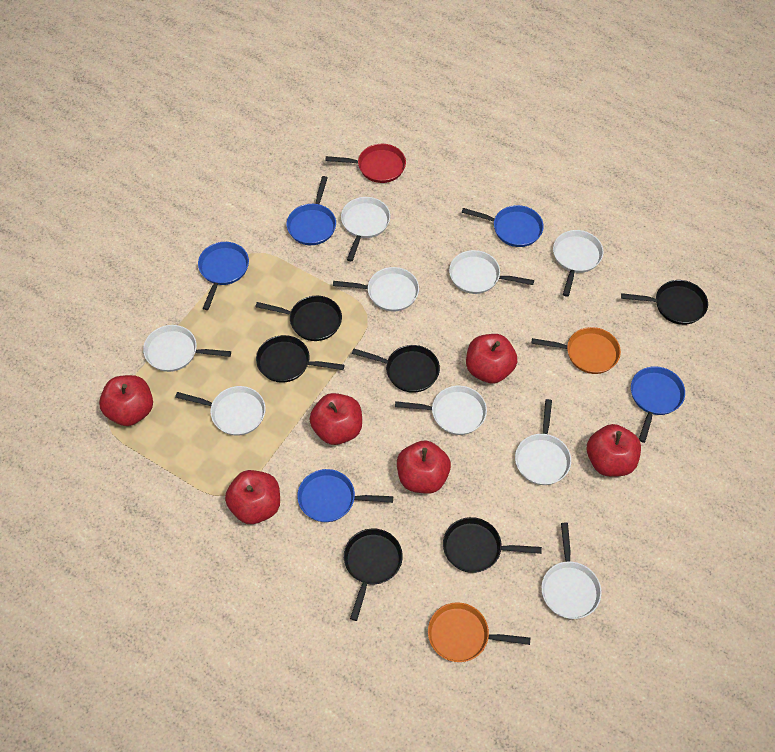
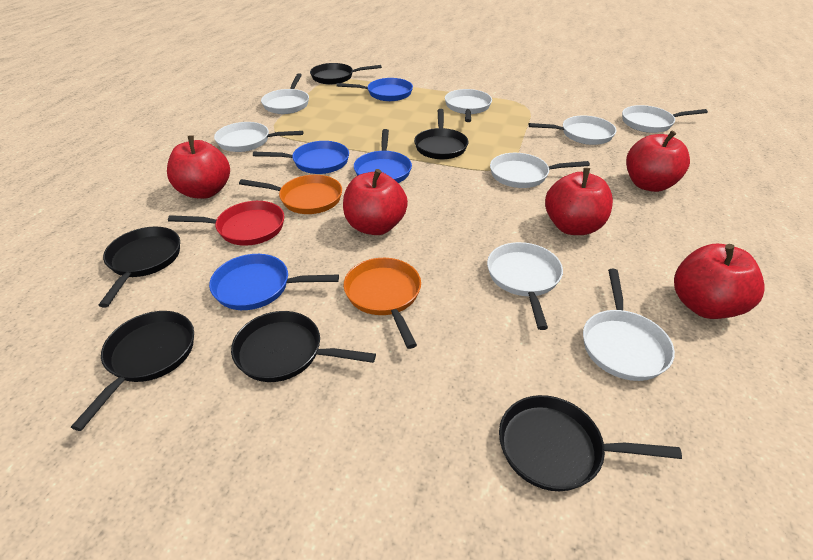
blue pan: 5 -> 4
red apple: 6 -> 5
white pan: 9 -> 8

